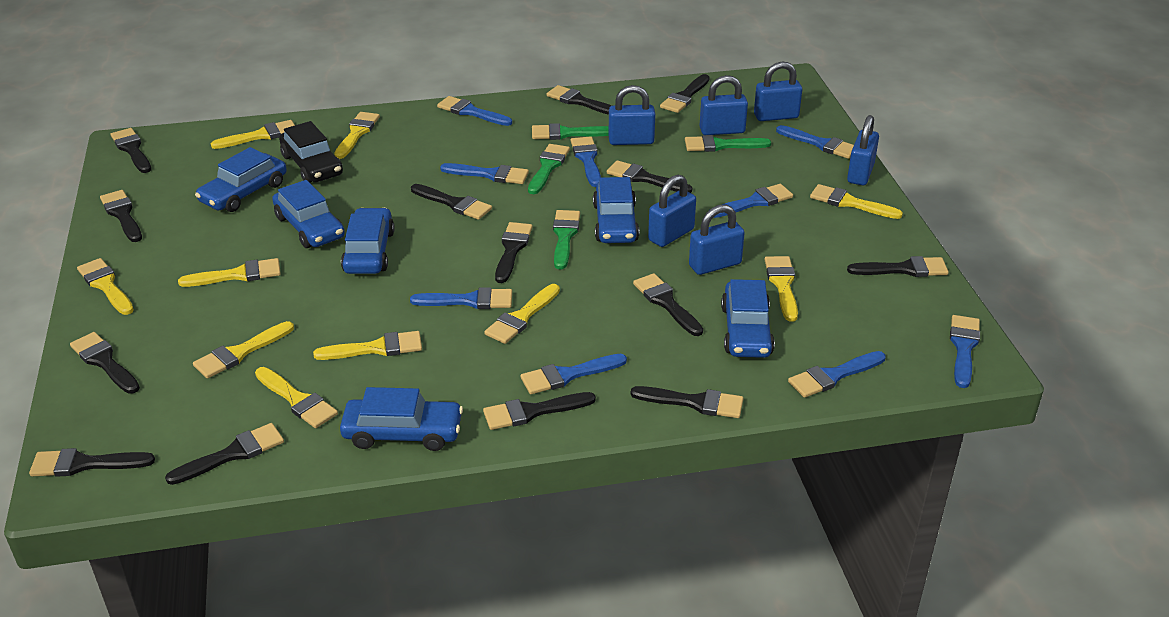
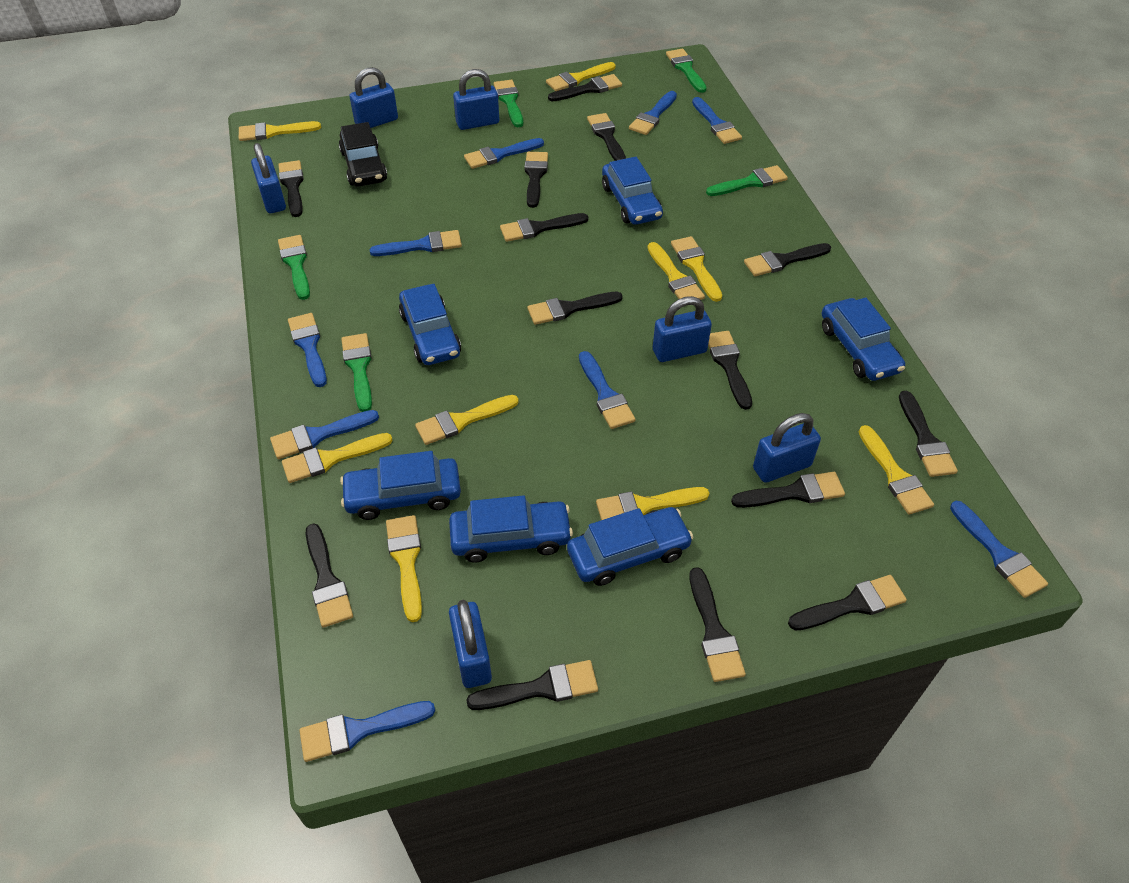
green brush: 4 -> 5
yellow brush: 10 -> 9

